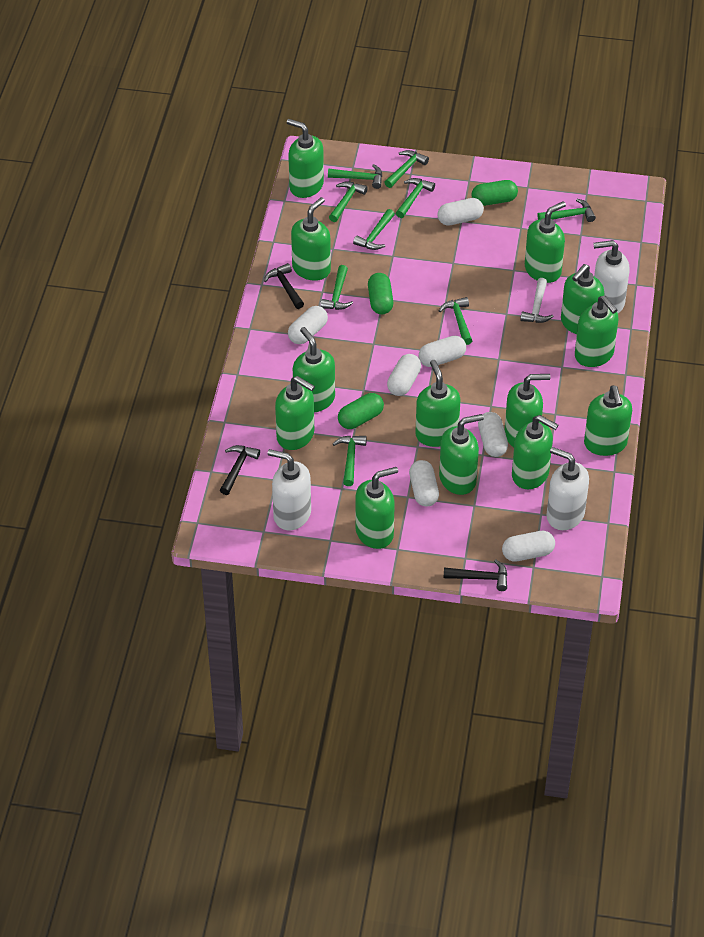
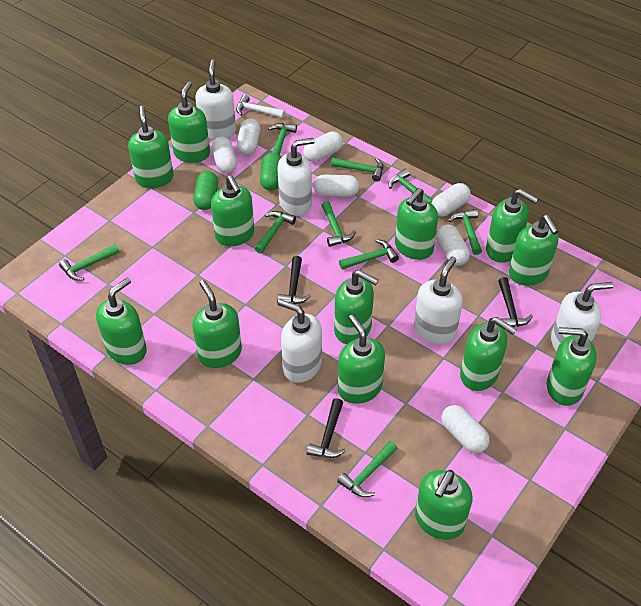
green capsule: 3 -> 2
white soap dispenser: 3 -> 5

